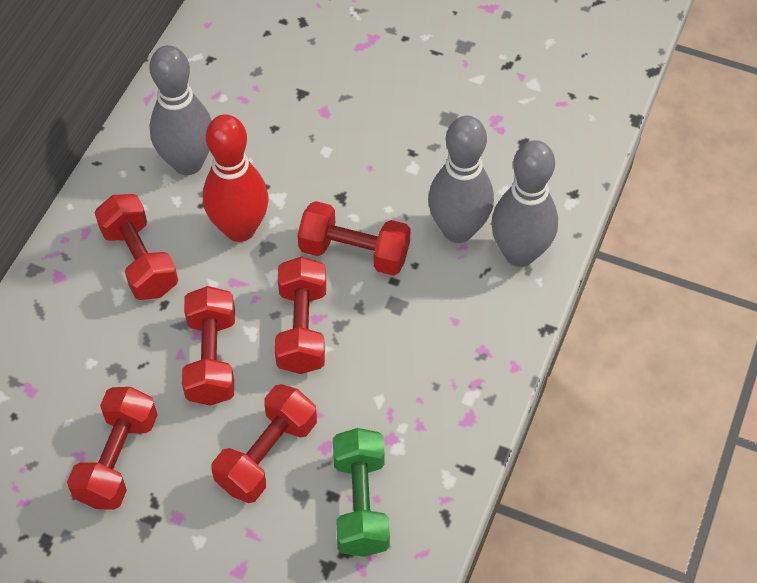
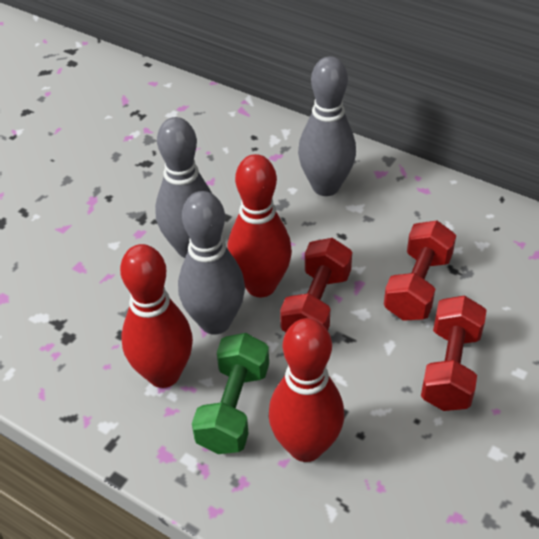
red bowling pin: 1 -> 3
red dumbbell: 6 -> 3

